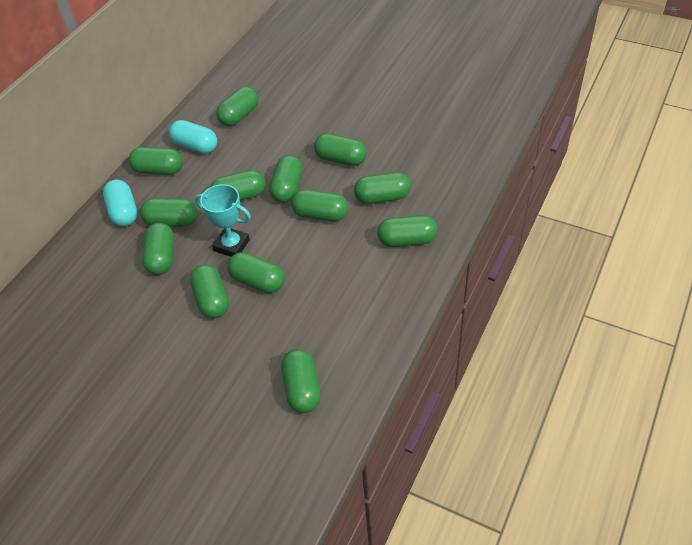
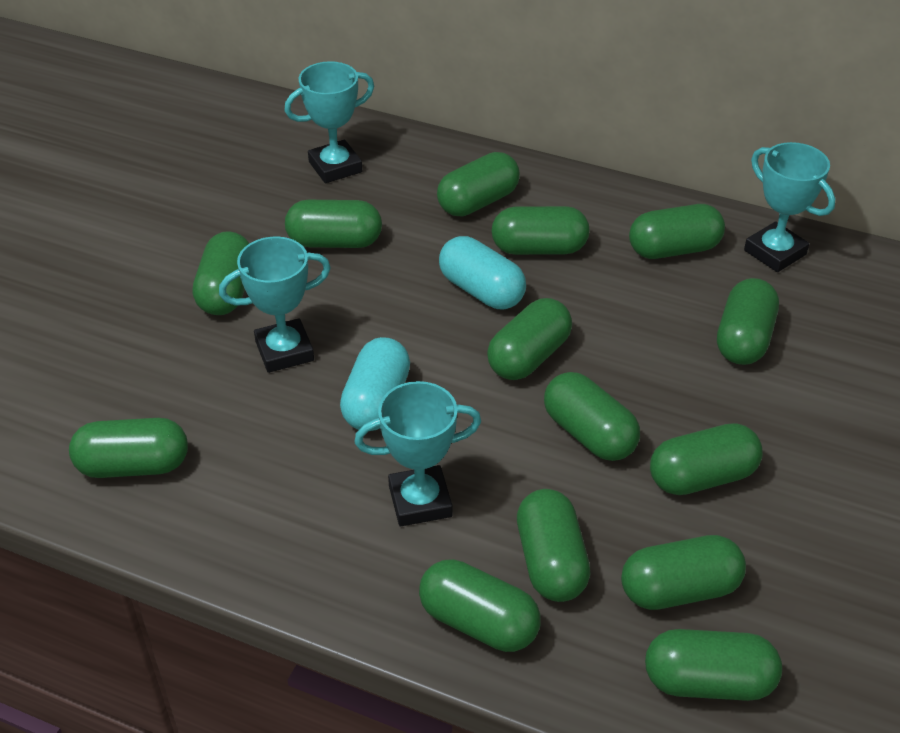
green capsule: 13 -> 14
turquoise trophy: 1 -> 4

